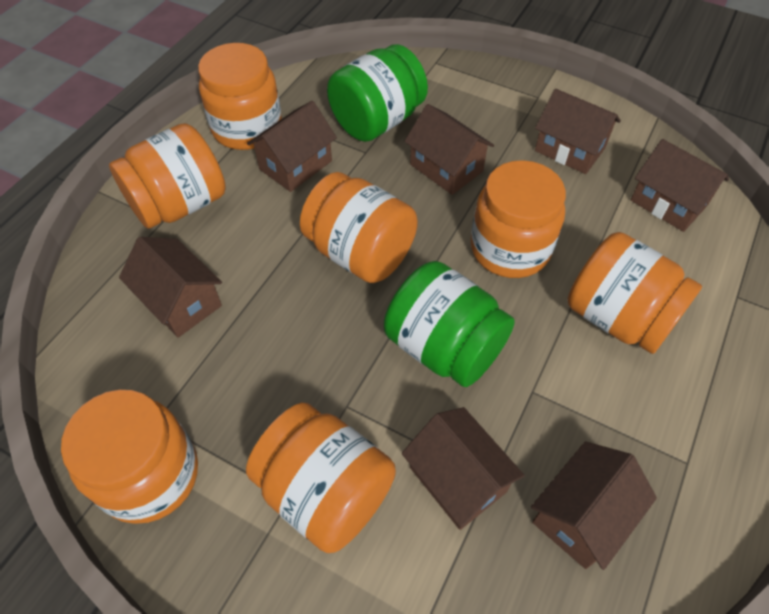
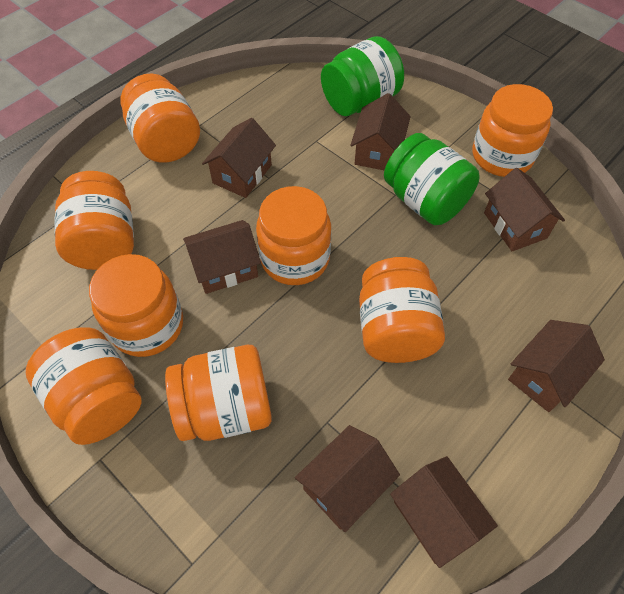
orange jar: 7 -> 8

